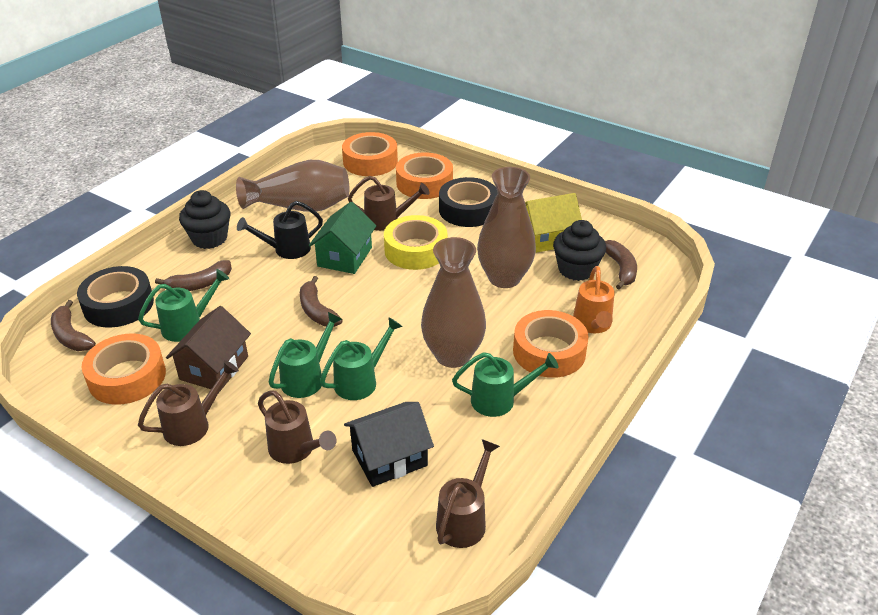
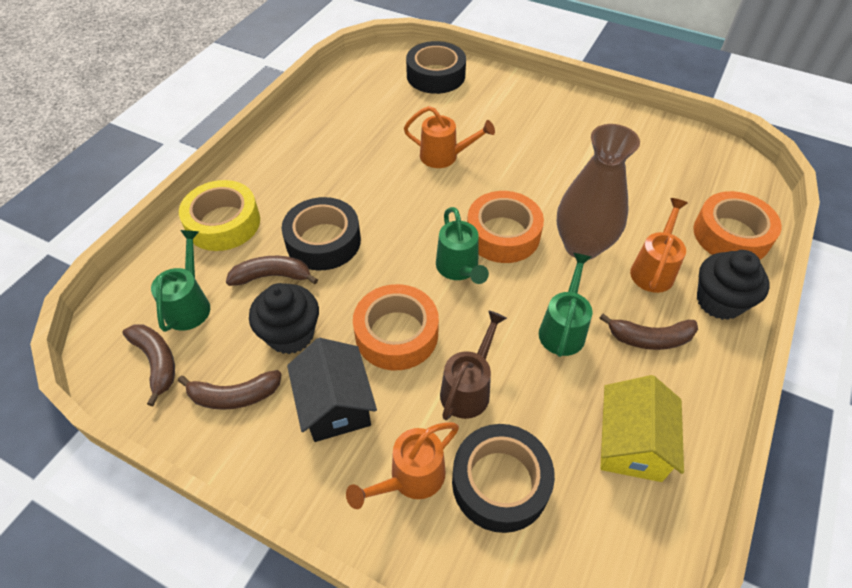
black tape: 2 -> 3
black watering can: 1 -> 0
brown house: 1 -> 0
brown vase: 3 -> 1
brown watering can: 4 -> 1
green house: 1 -> 0
green watering can: 4 -> 3
orange tape: 4 -> 3
orange watering can: 1 -> 3

